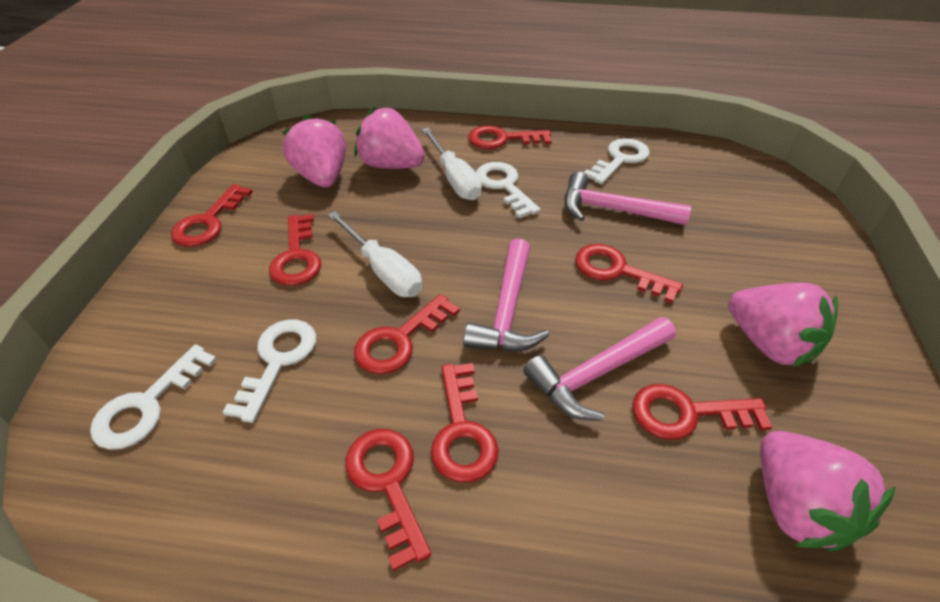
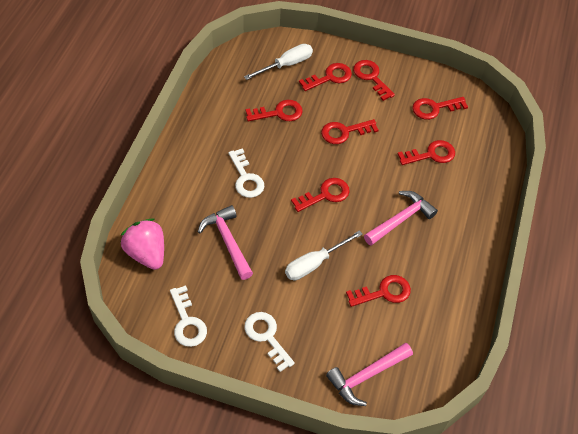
pink strawberry: 4 -> 1
white key: 4 -> 3

